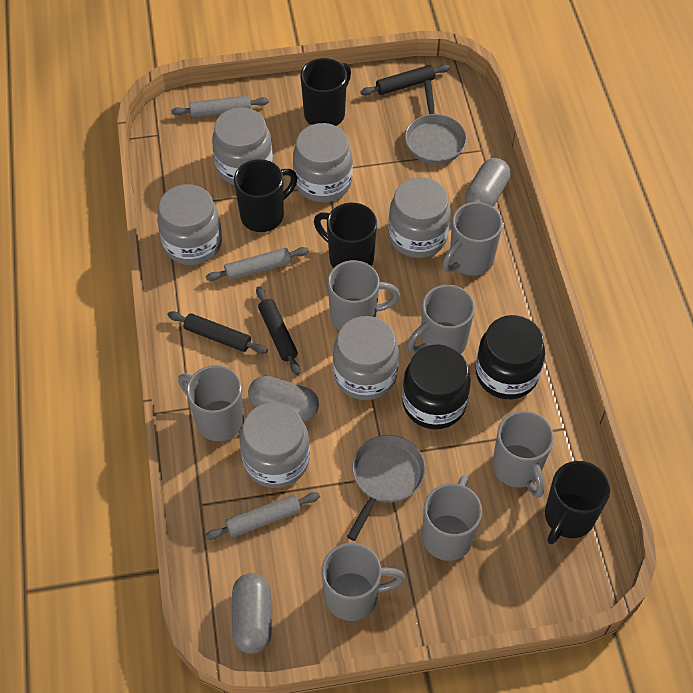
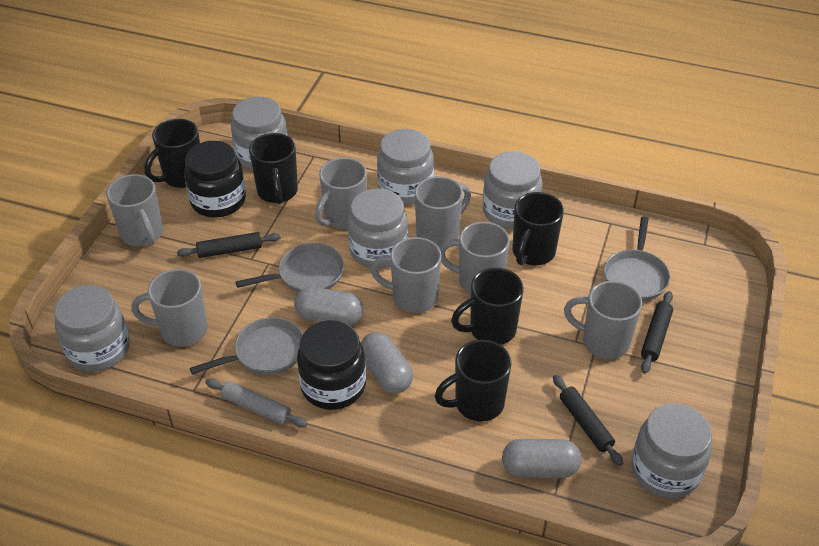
black mug: 4 -> 5
grey pan: 2 -> 3
grey rolling pin: 3 -> 1

